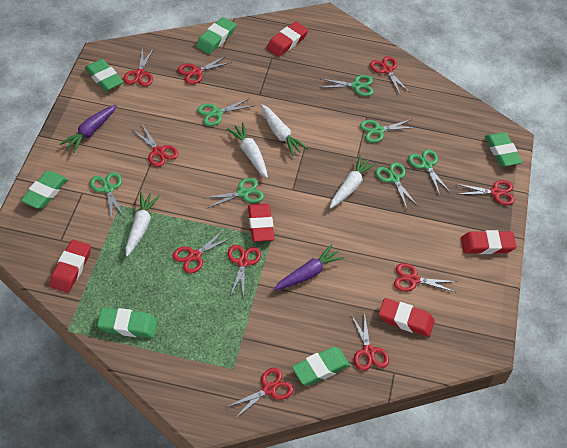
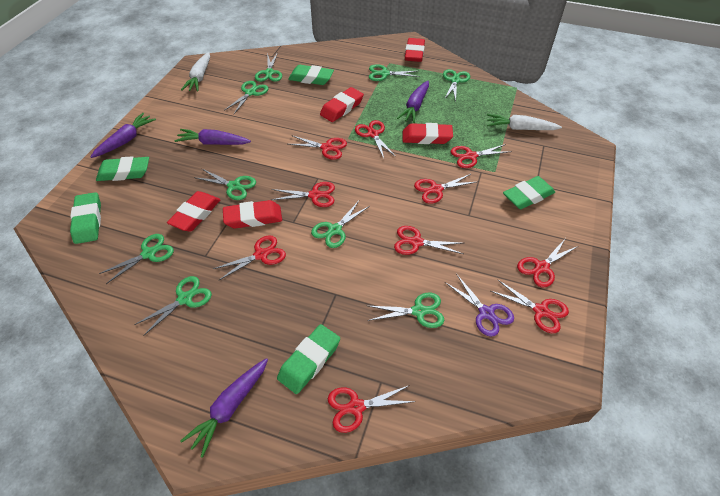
green eraser: 6 -> 5
green scissors: 7 -> 9
purple carrot: 2 -> 4
purple scissors: 0 -> 1
white carrot: 4 -> 2

